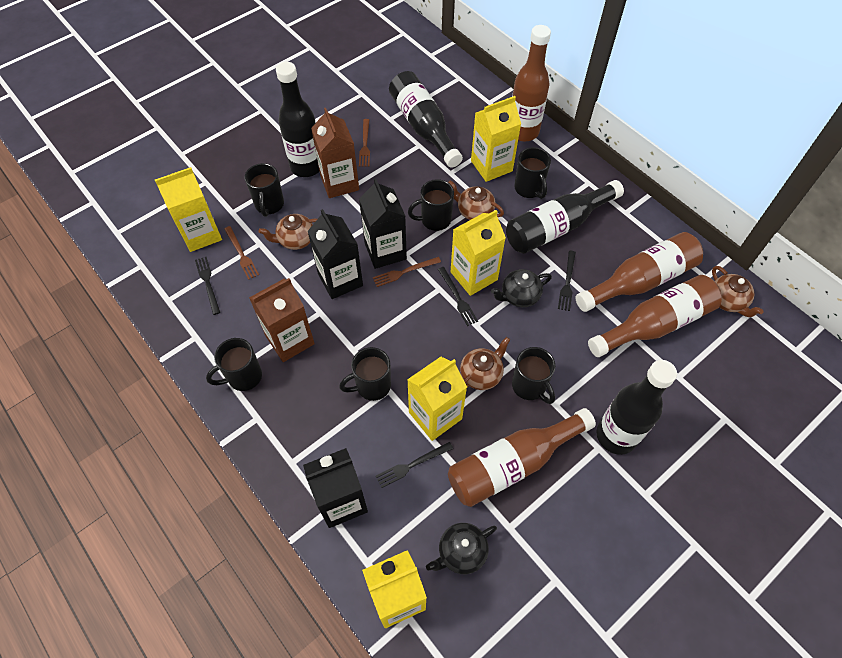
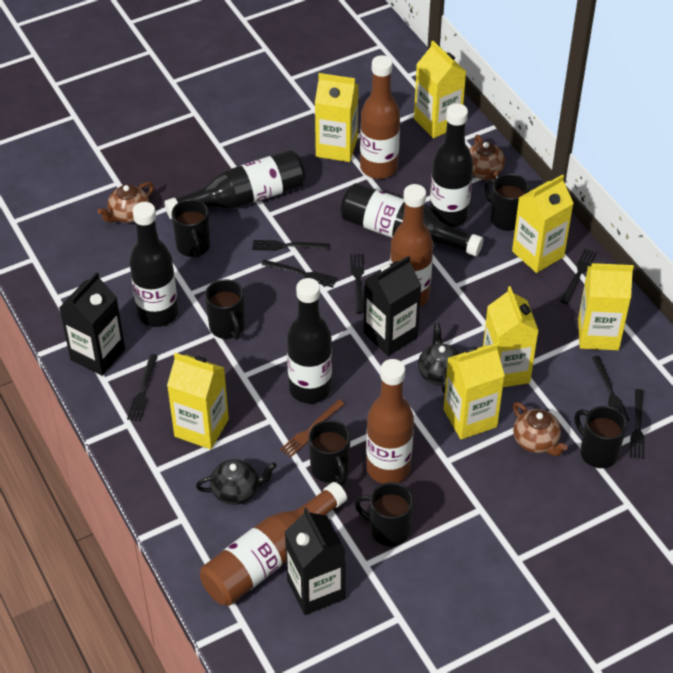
black bottle: 4 -> 5
black fork: 4 -> 7
brown carton: 2 -> 0
brown fork: 3 -> 1
brown teapot: 4 -> 3
yellow carton: 5 -> 7

